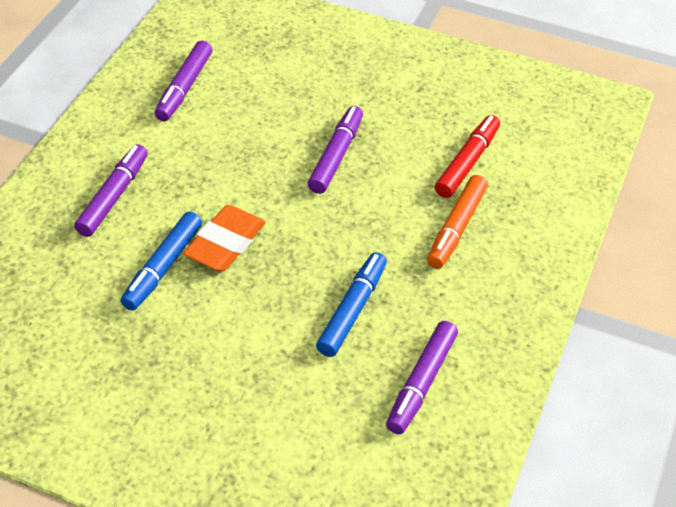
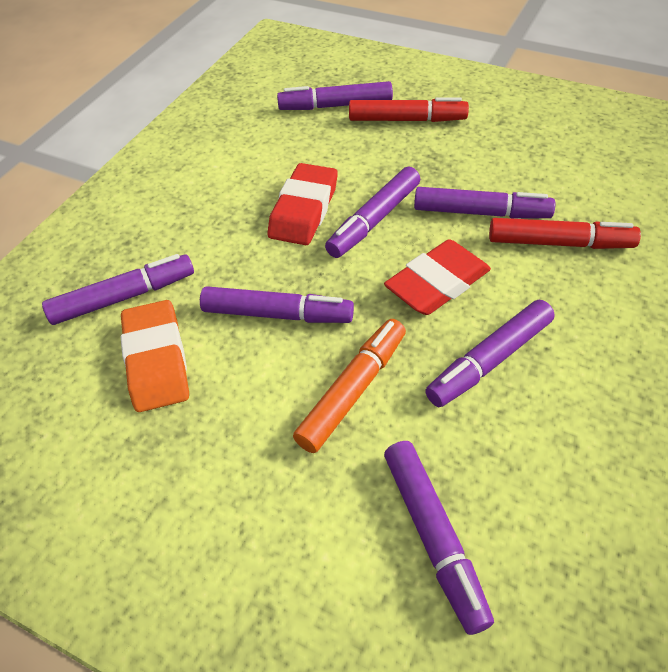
blue marker: 2 -> 0
purple marker: 4 -> 7
red eraser: 0 -> 2
red marker: 1 -> 2

